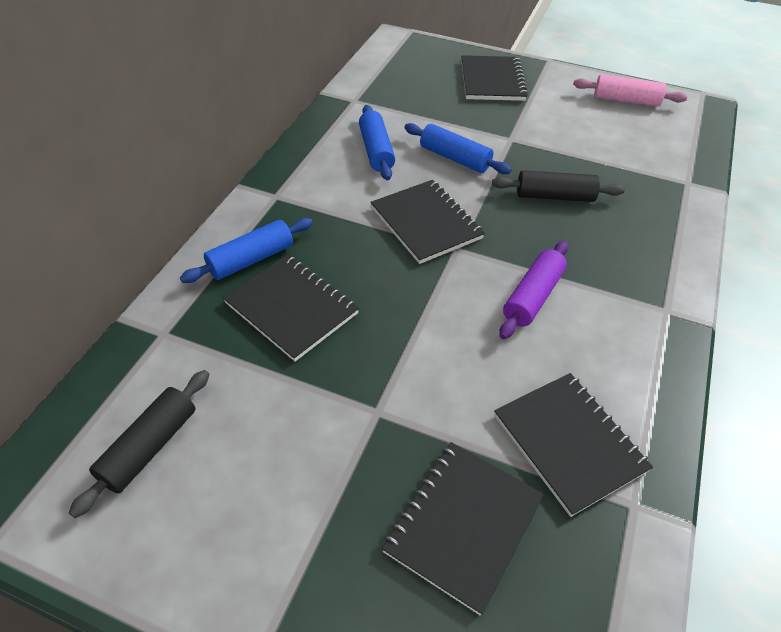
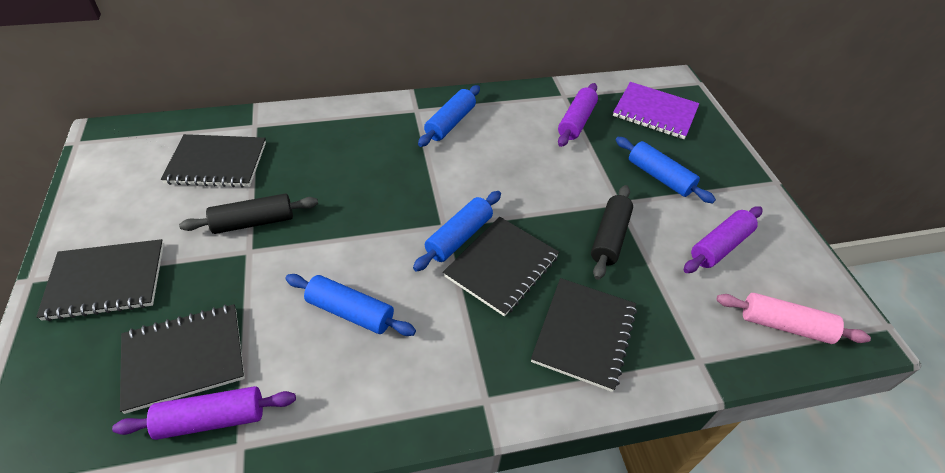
blue rolling pin: 3 -> 4
purple notebook: 0 -> 1
purple rolling pin: 1 -> 3

